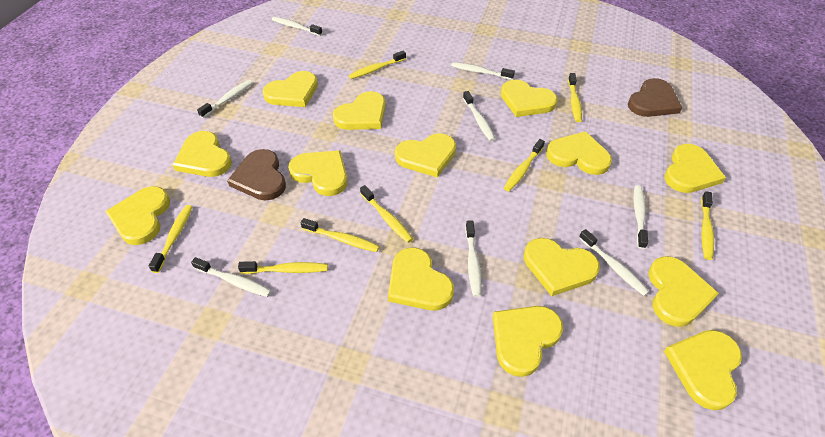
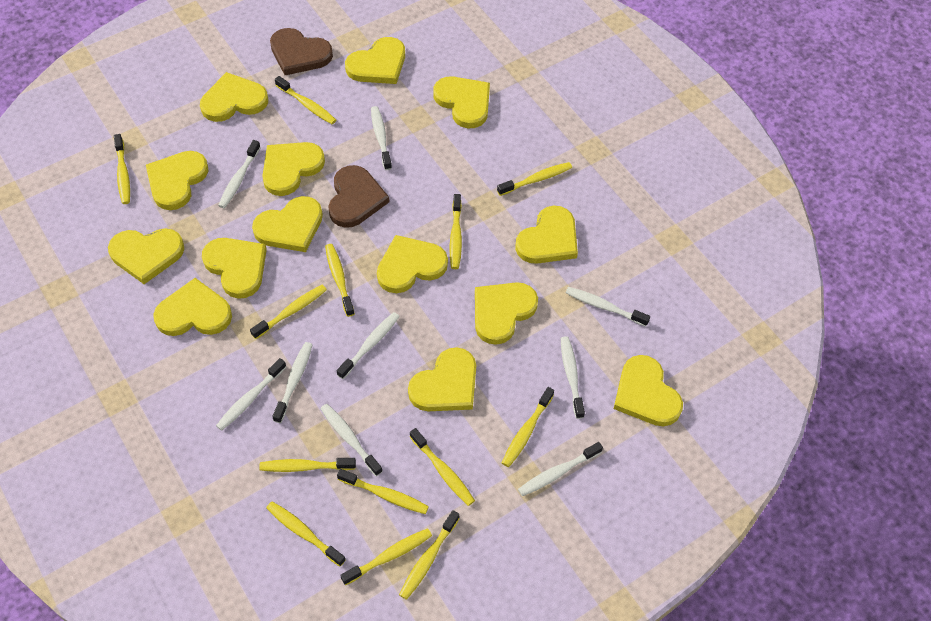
white toothbrush: 8 -> 9
yellow toothbrush: 8 -> 13

